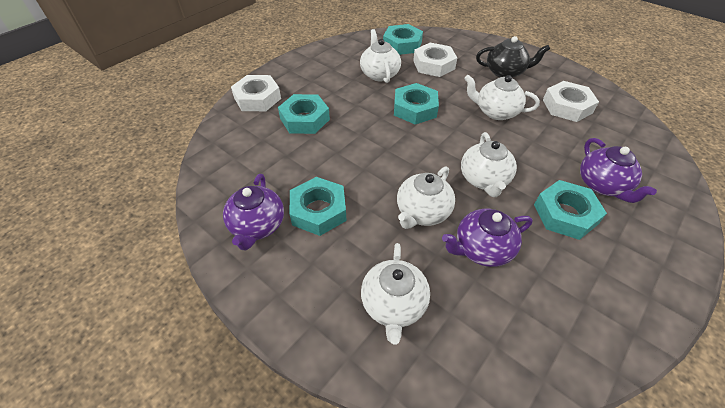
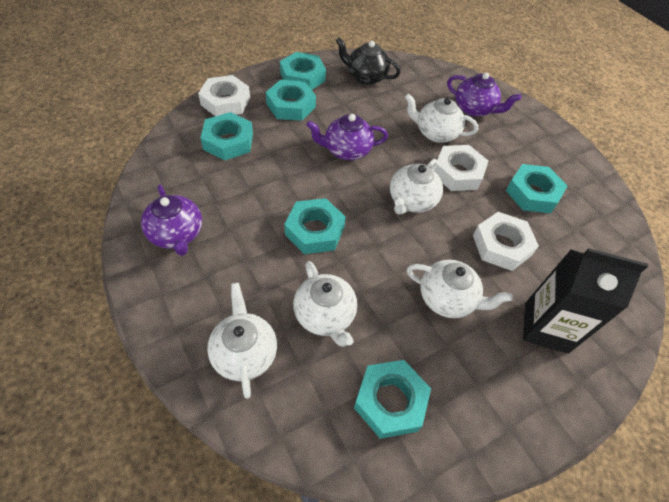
black carton: 0 -> 1
turquoise nut: 5 -> 6

